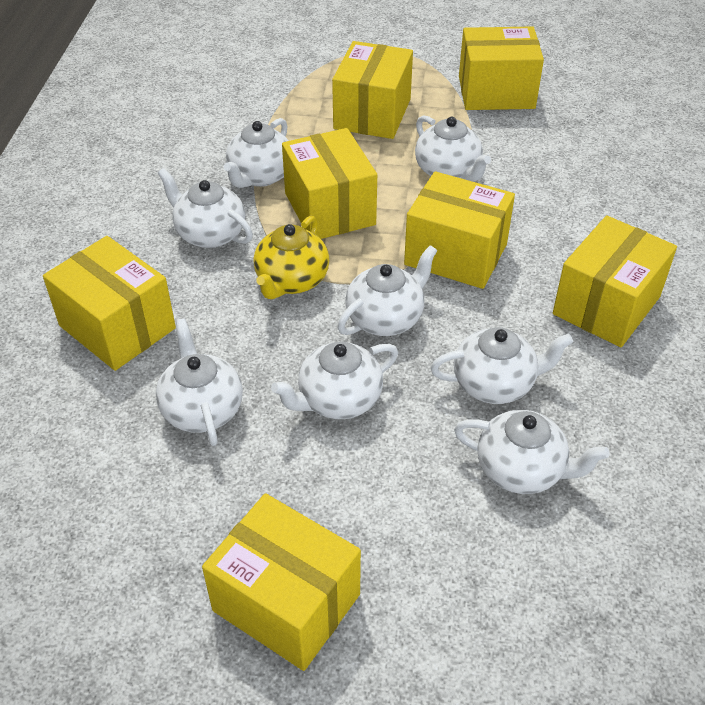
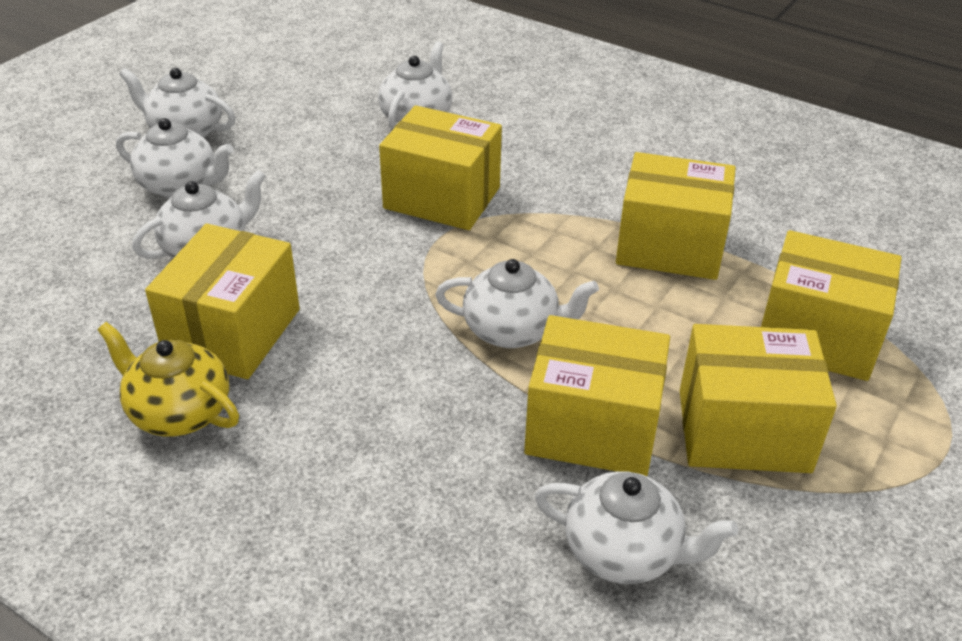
white teapot: 8 -> 6
yellow box: 7 -> 6

